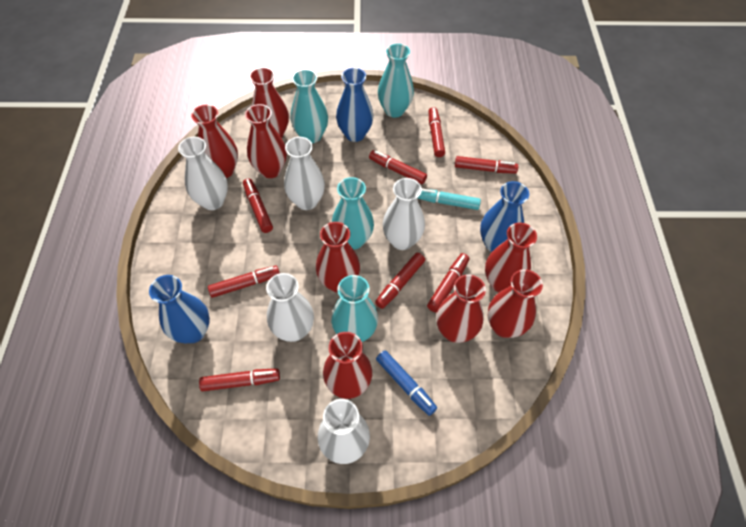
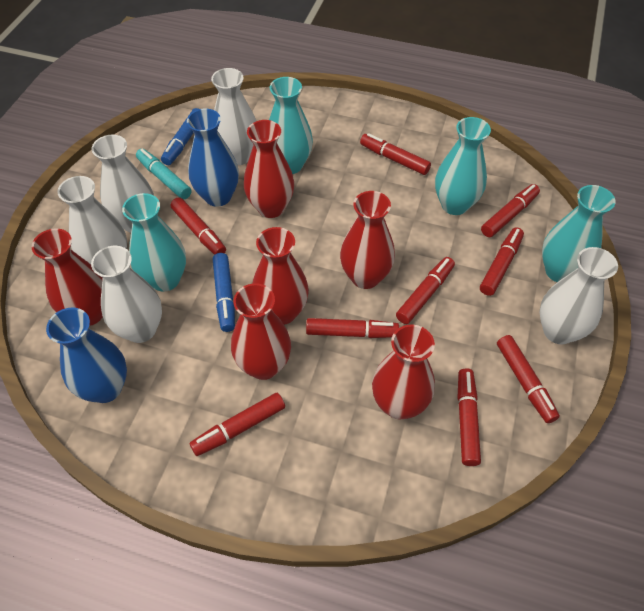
blue marker: 1 -> 2
blue vase: 3 -> 2
red marker: 8 -> 9
red vase: 8 -> 6

